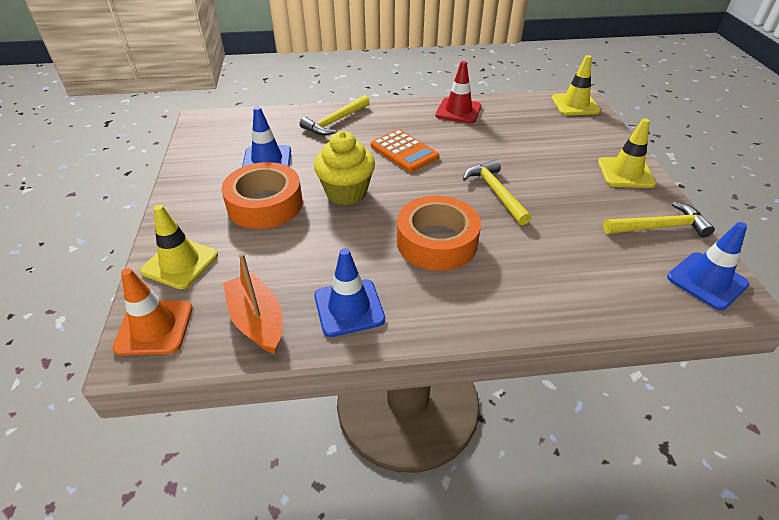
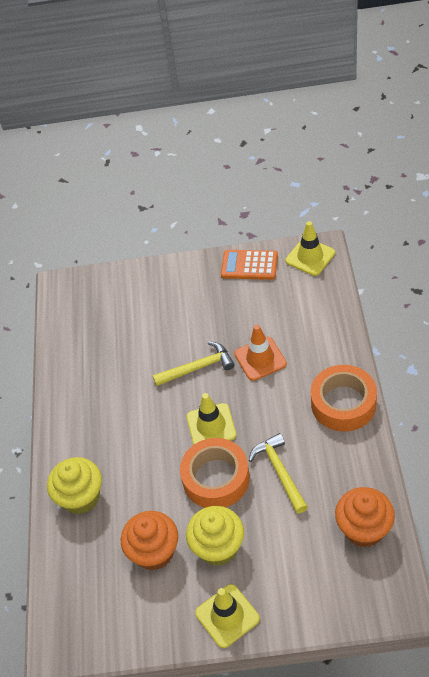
blue traffic cone: 3 -> 0
orange boat: 1 -> 0
orange cupcake: 0 -> 2
red traffic cone: 1 -> 0
yellow cupcake: 1 -> 2
yellow hammer: 3 -> 2

